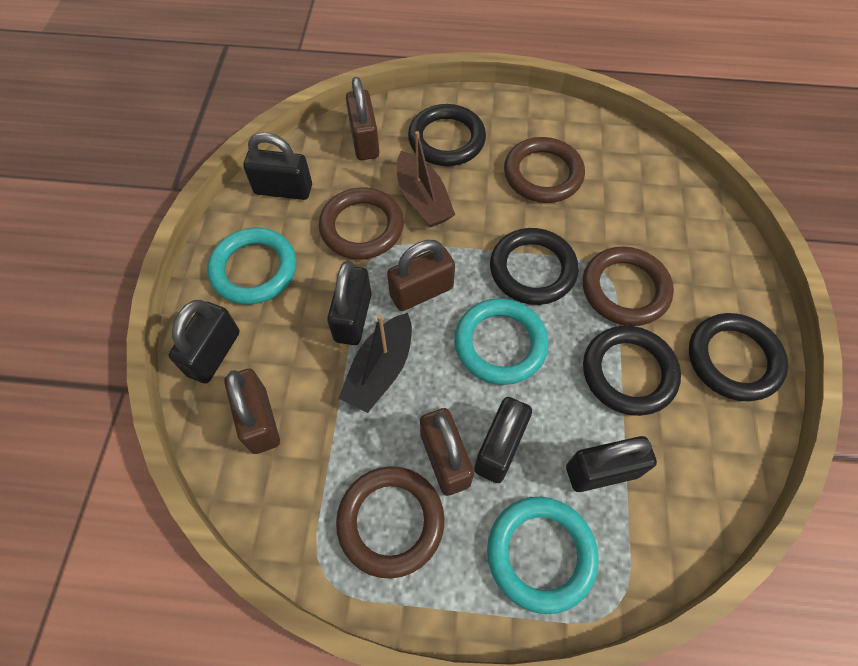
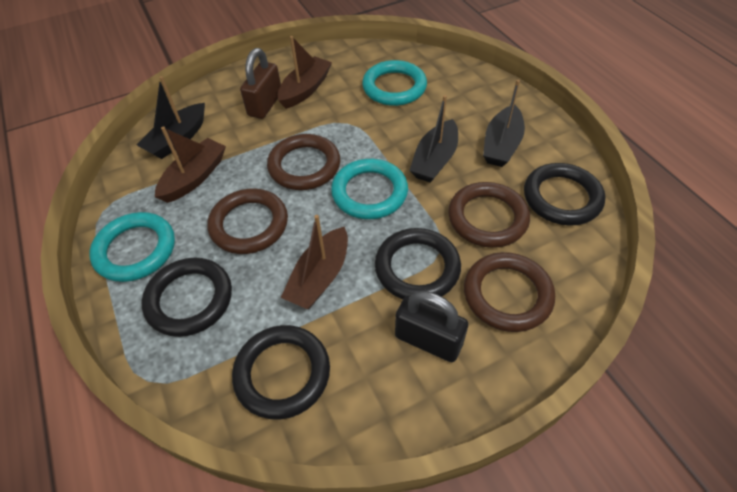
black boat: 1 -> 3
black padlock: 5 -> 1
brown boat: 1 -> 3
brown padlock: 4 -> 1

